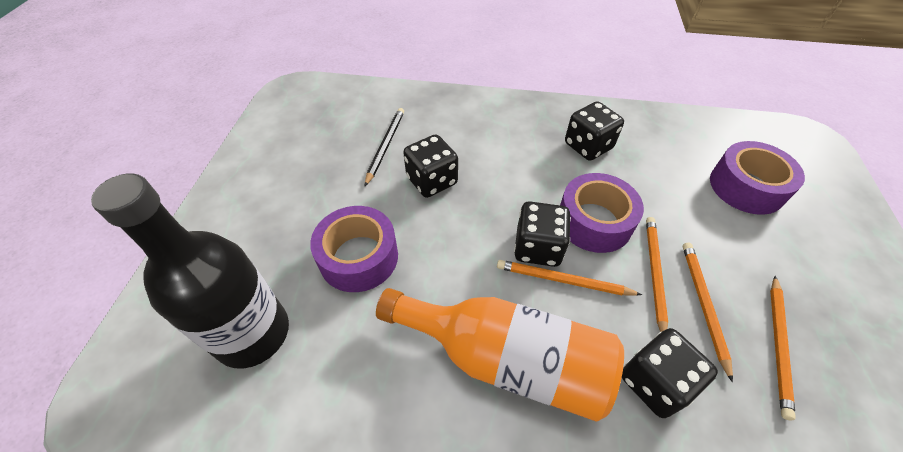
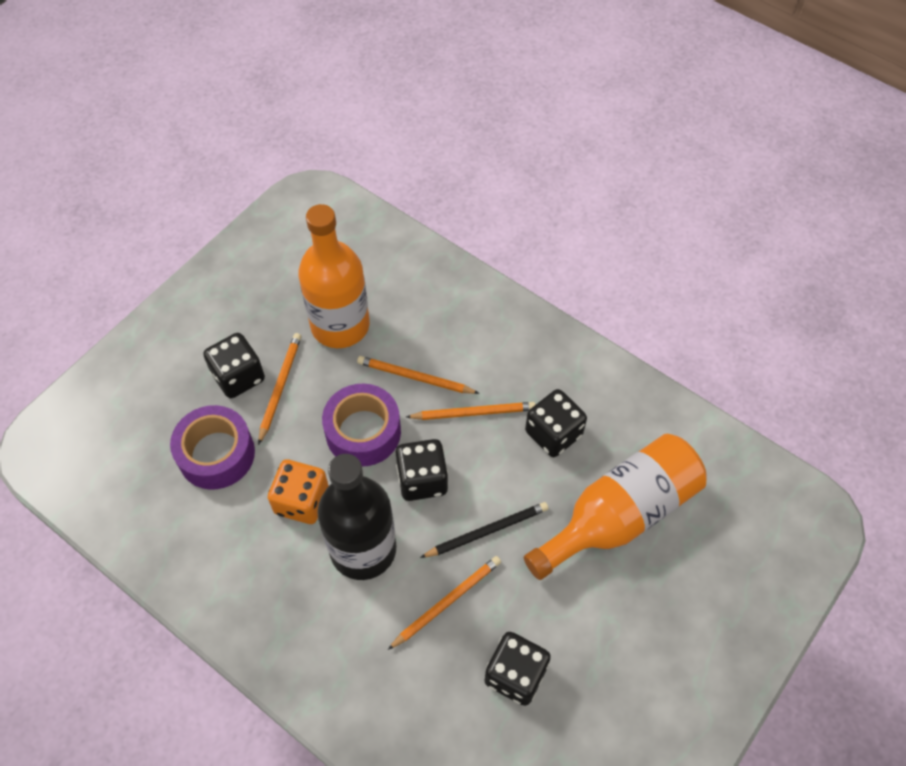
orange bottle: 1 -> 2
orange dice: 0 -> 1
purple tape: 3 -> 2

